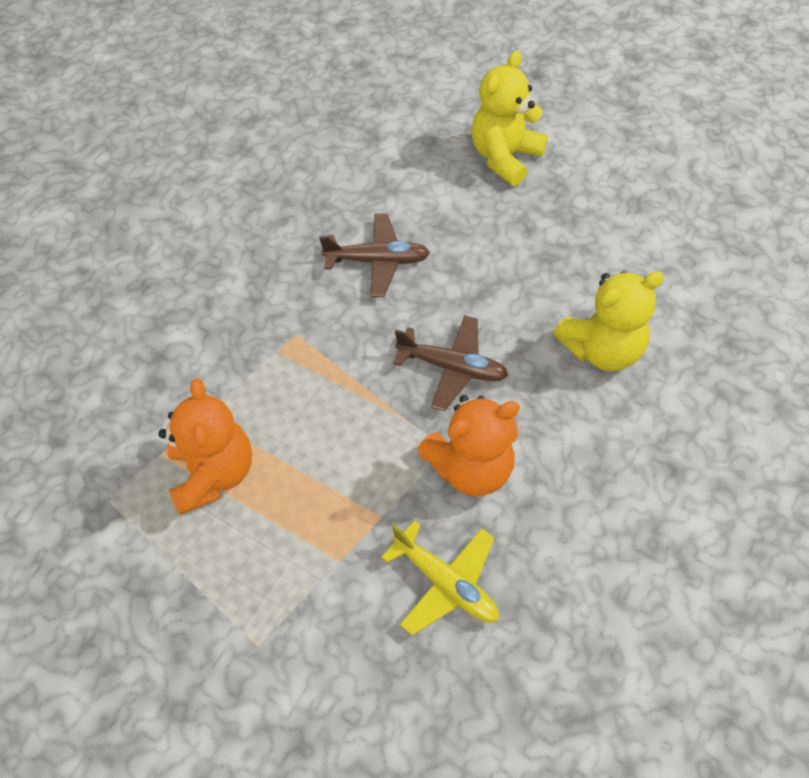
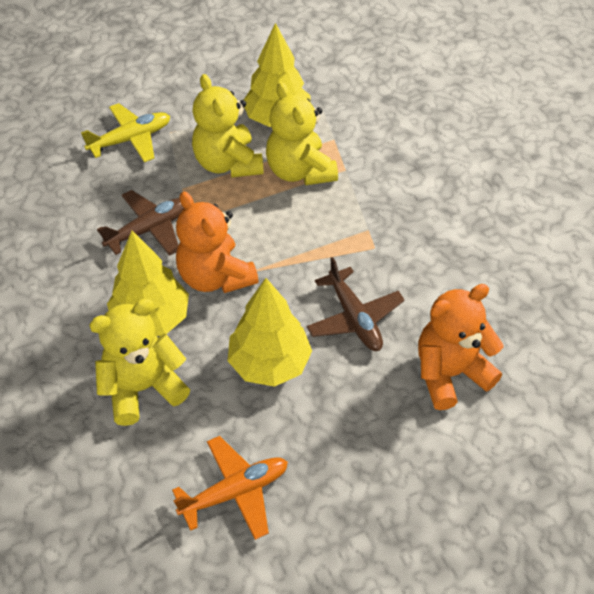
orange plane: 0 -> 1
yellow teddy bear: 2 -> 3
yellow tree: 0 -> 3

